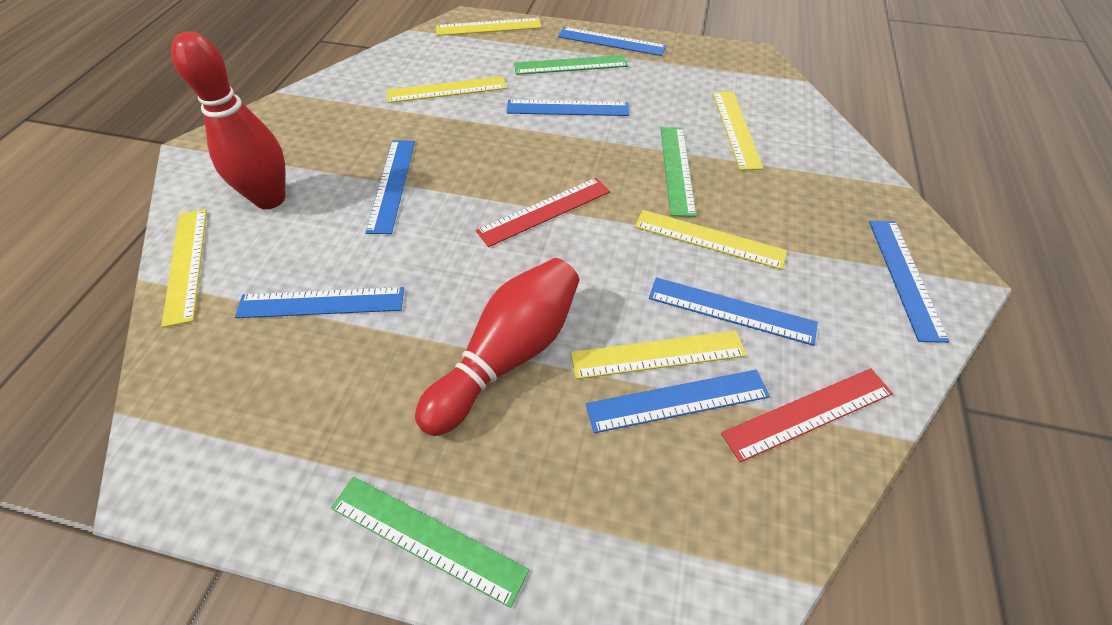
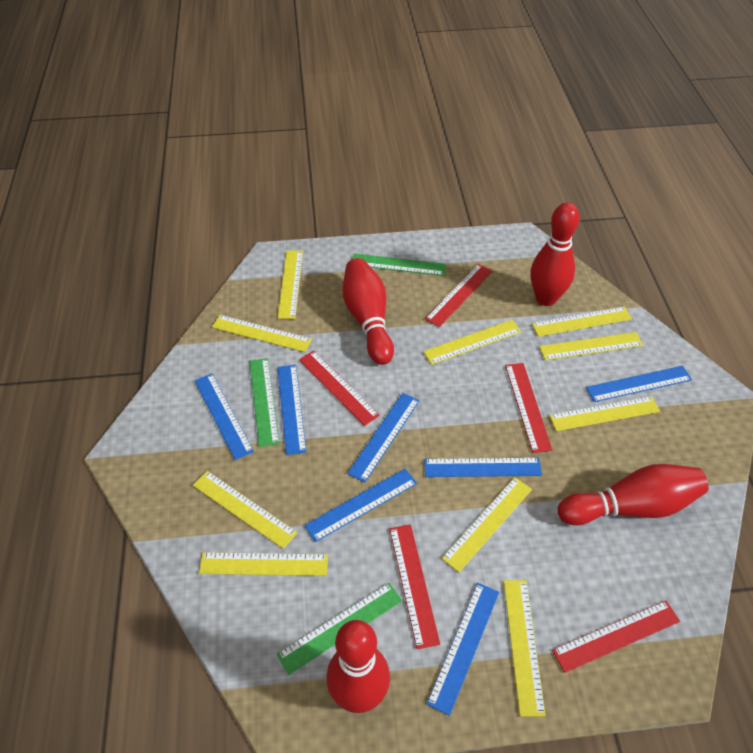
red bowling pin: 2 -> 4
red ruler: 2 -> 5
yellow ruler: 6 -> 10

